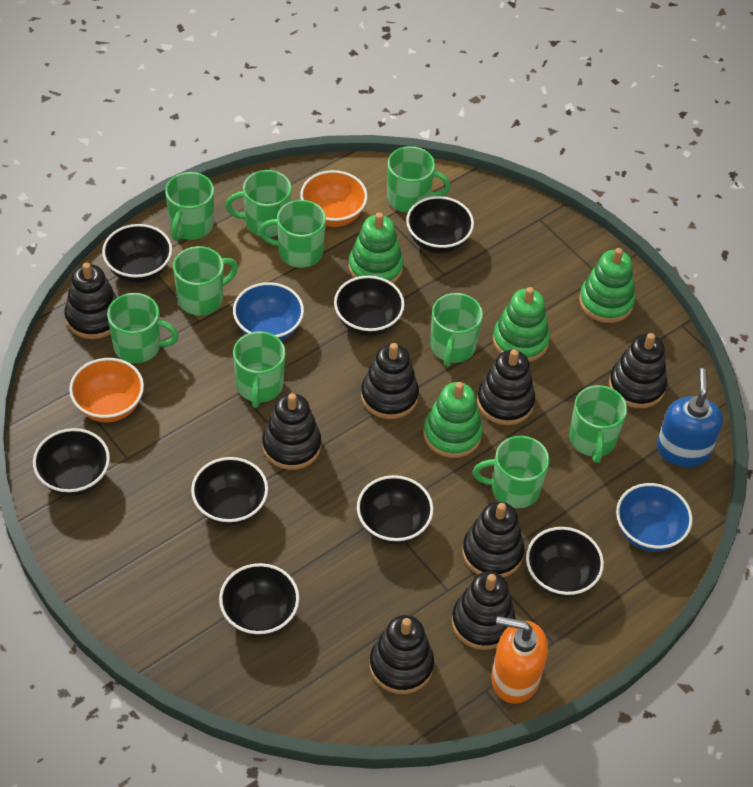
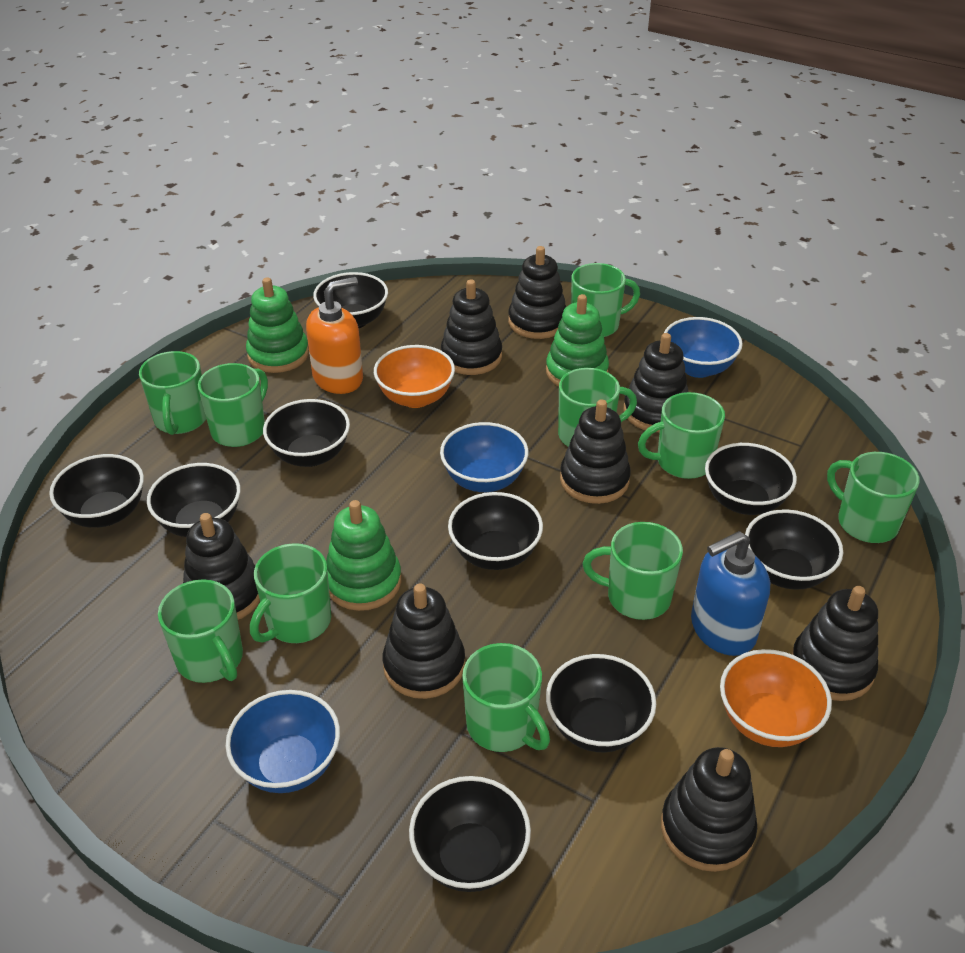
black bowl: 8 -> 9
blue bowl: 2 -> 3
green stacking toy: 4 -> 3

